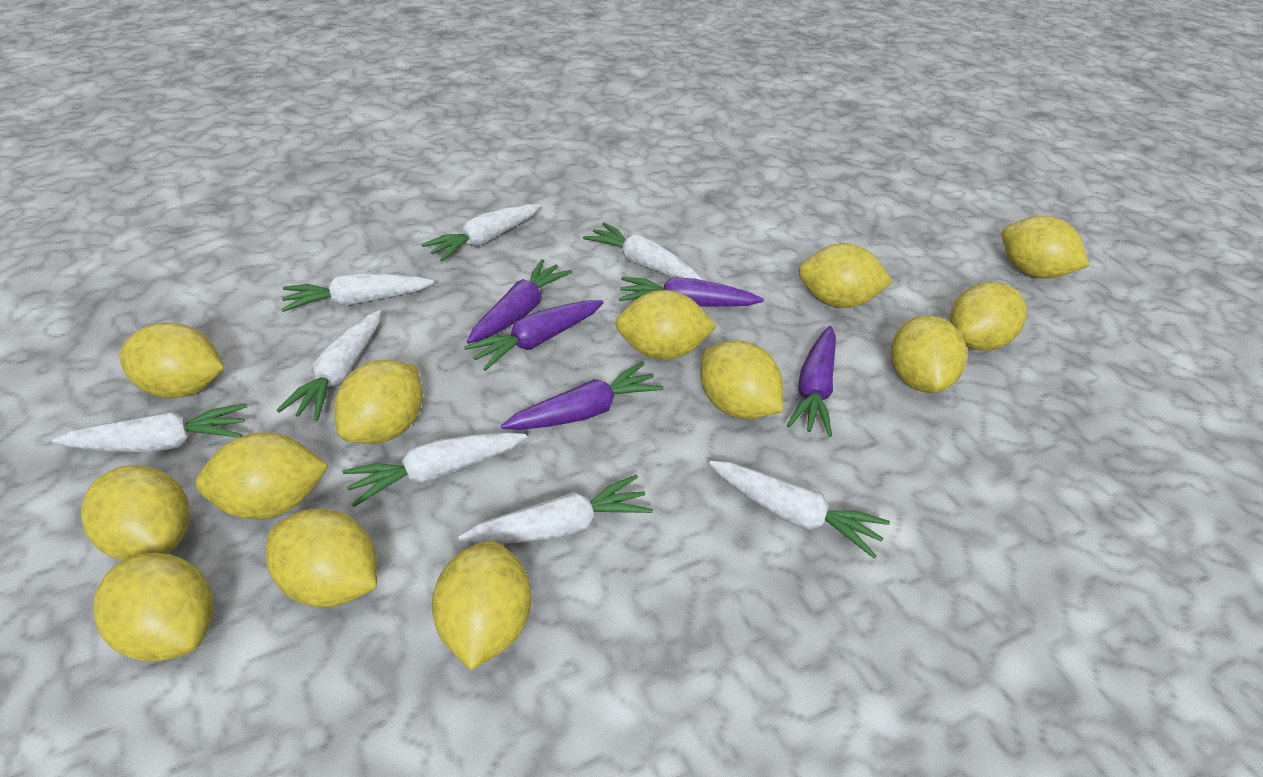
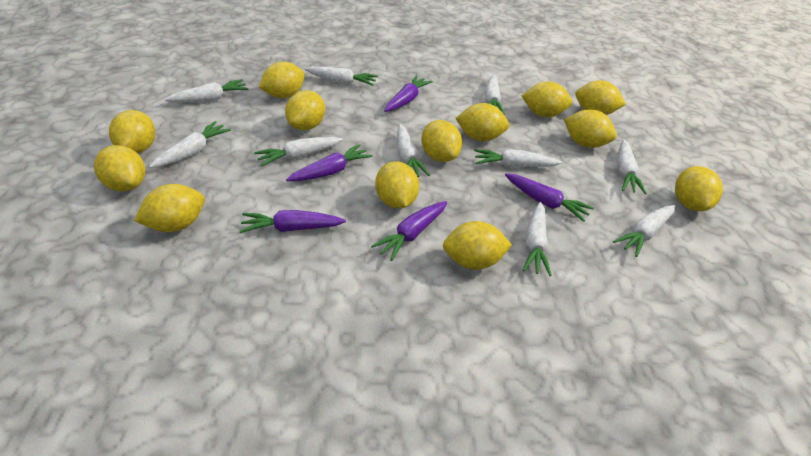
white carrot: 8 -> 10

